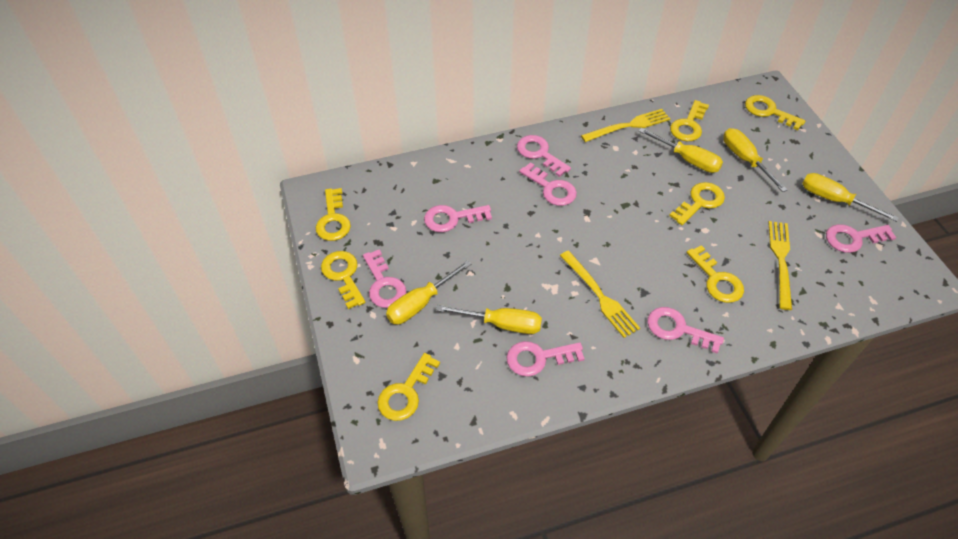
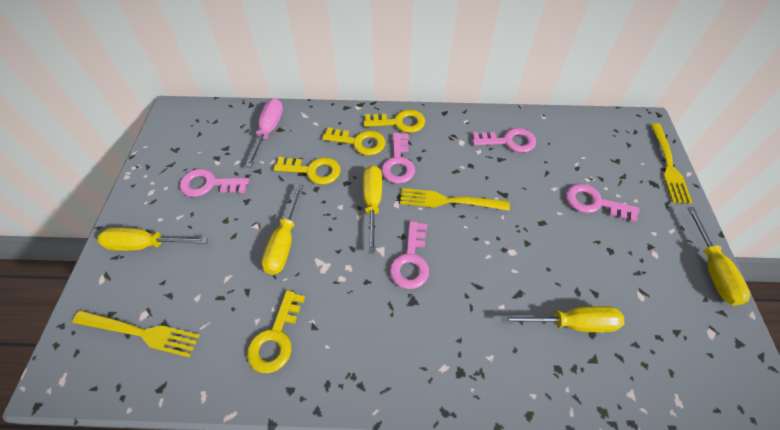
pink key: 7 -> 5
pink screwdriver: 0 -> 1
yellow key: 7 -> 4

